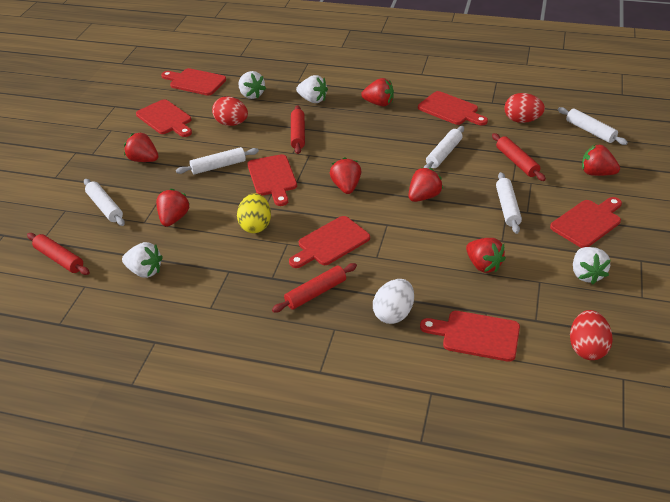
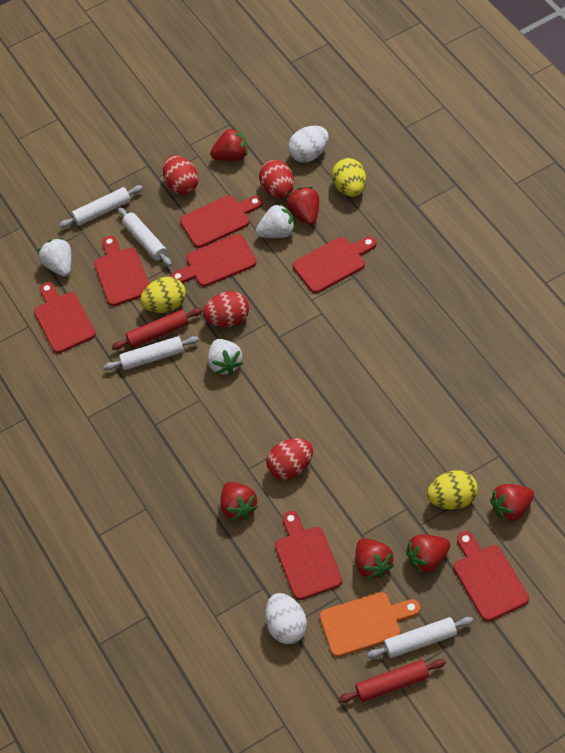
orange cutting board: 0 -> 1
red egg: 3 -> 4
red rolling pin: 4 -> 2
red strawberry: 7 -> 6
white egg: 1 -> 2
white rolling pin: 5 -> 4
white strawberry: 4 -> 3
yellow egg: 1 -> 3

